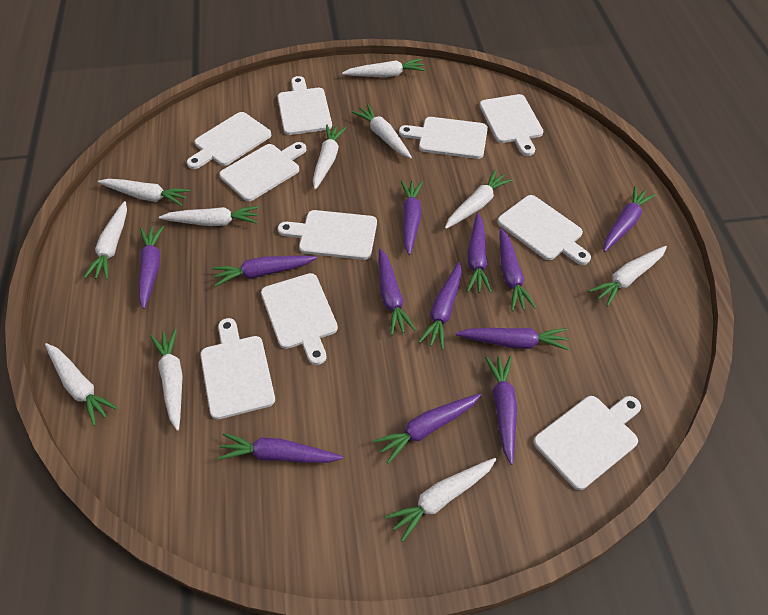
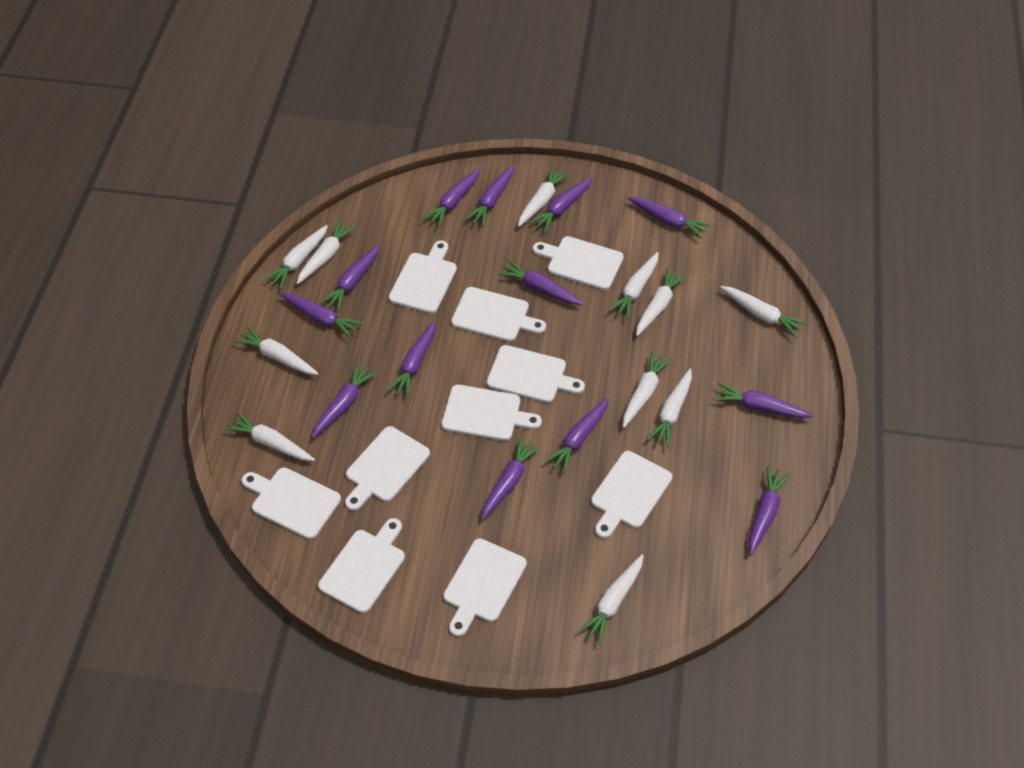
purple carrot: 12 -> 13

